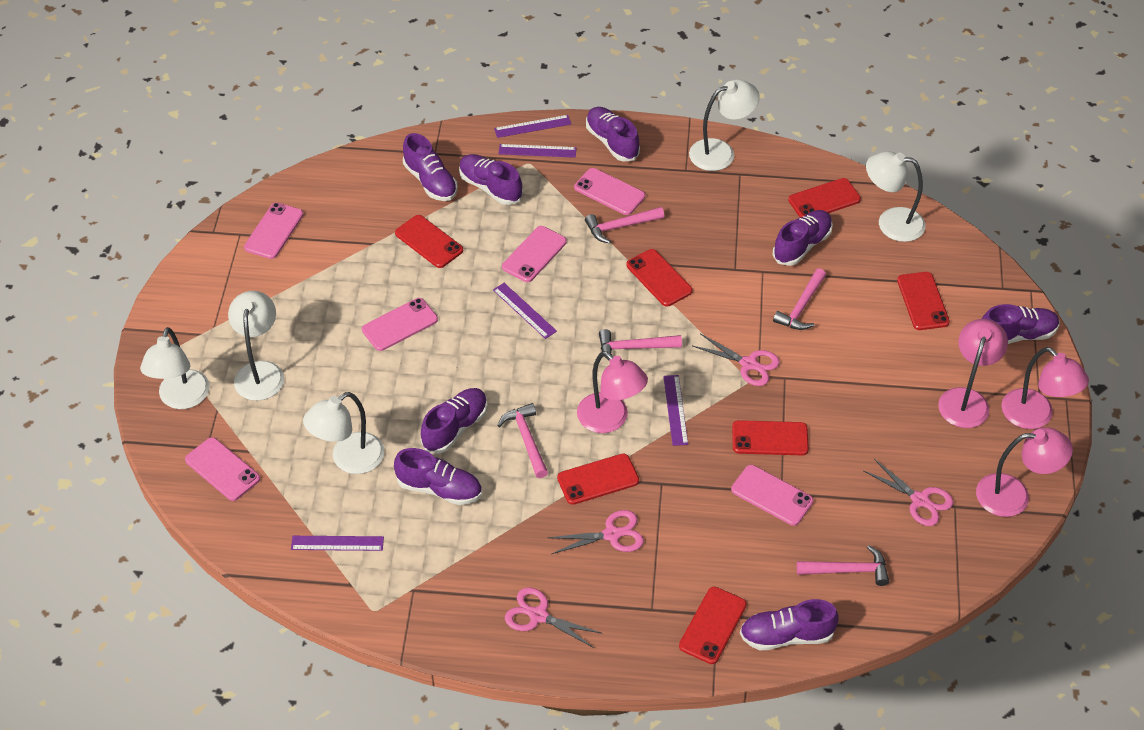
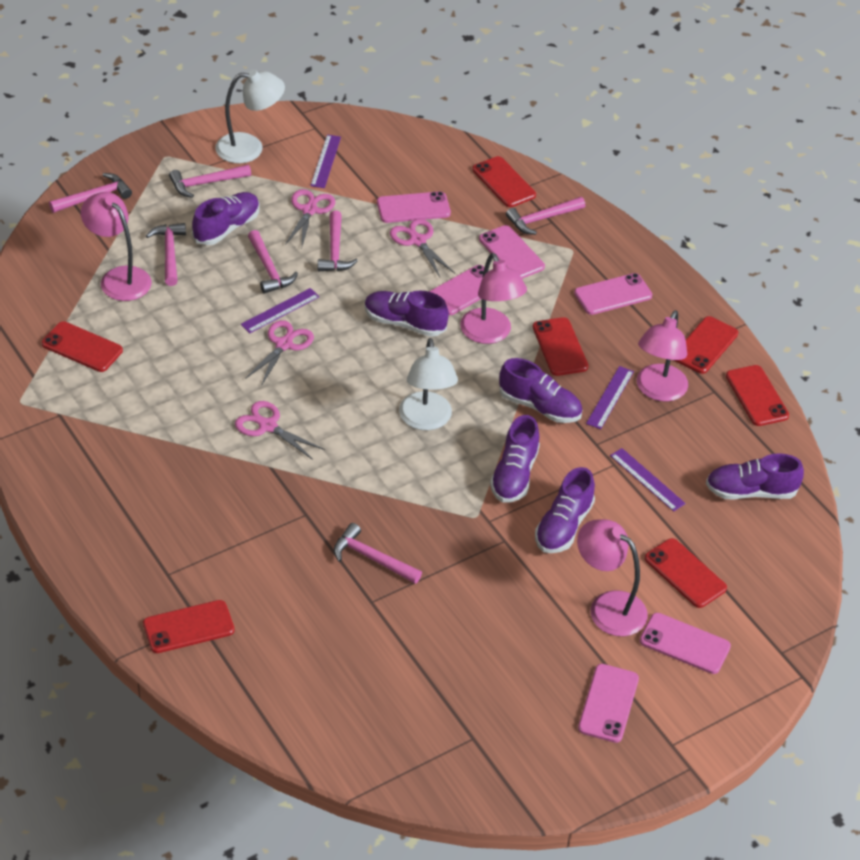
pink hammer: 5 -> 7
purple ruler: 5 -> 4
purple shoe: 8 -> 6
white lamp: 5 -> 2

